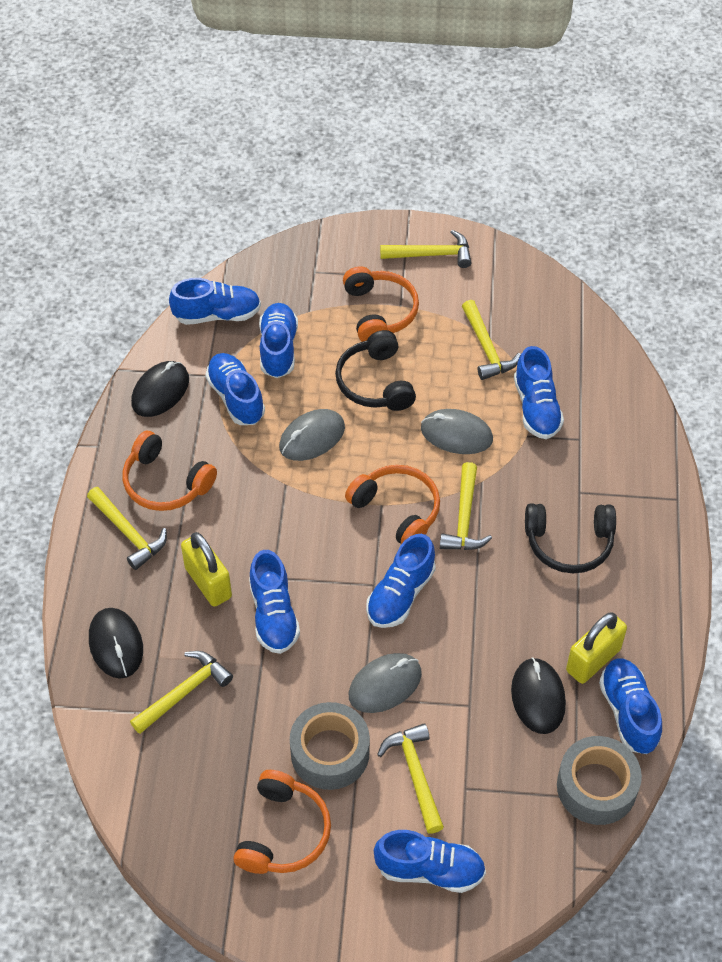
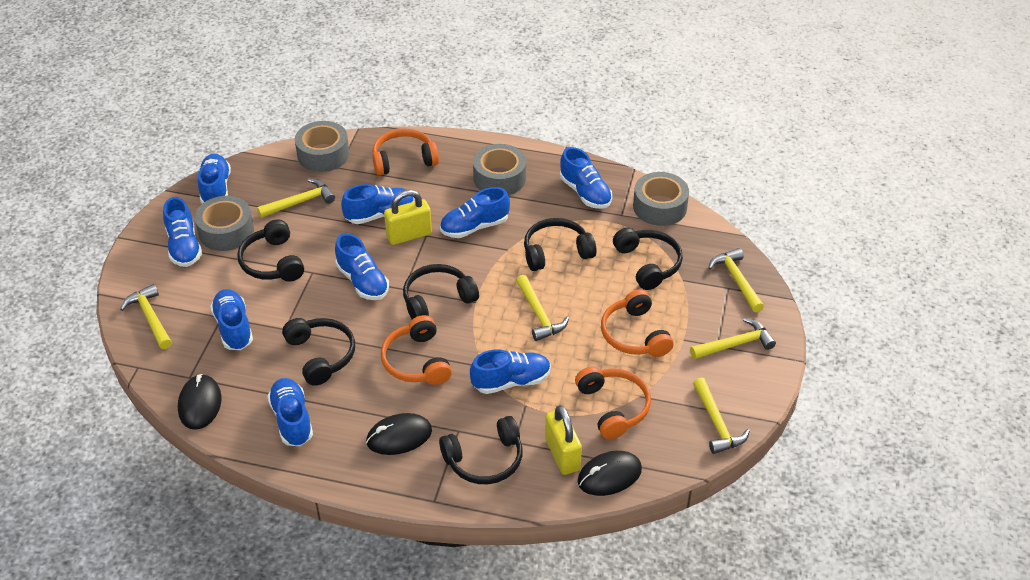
black headphones: 2 -> 6
blue shoe: 8 -> 9
grey mouse: 3 -> 0
grey tape: 2 -> 4

